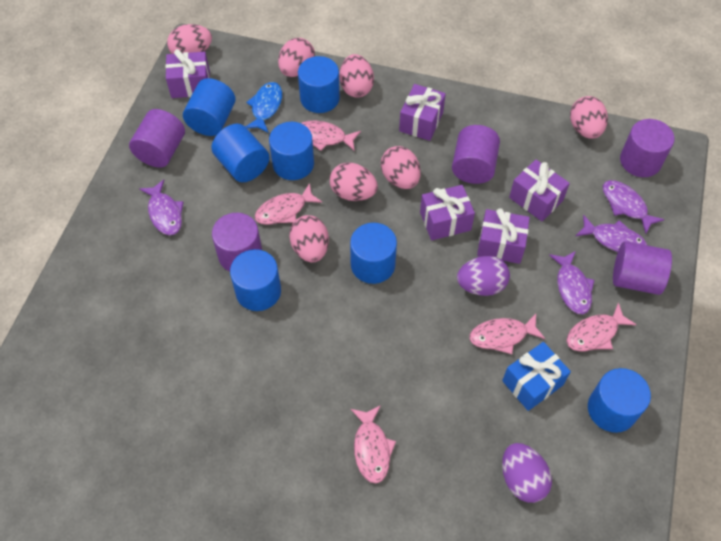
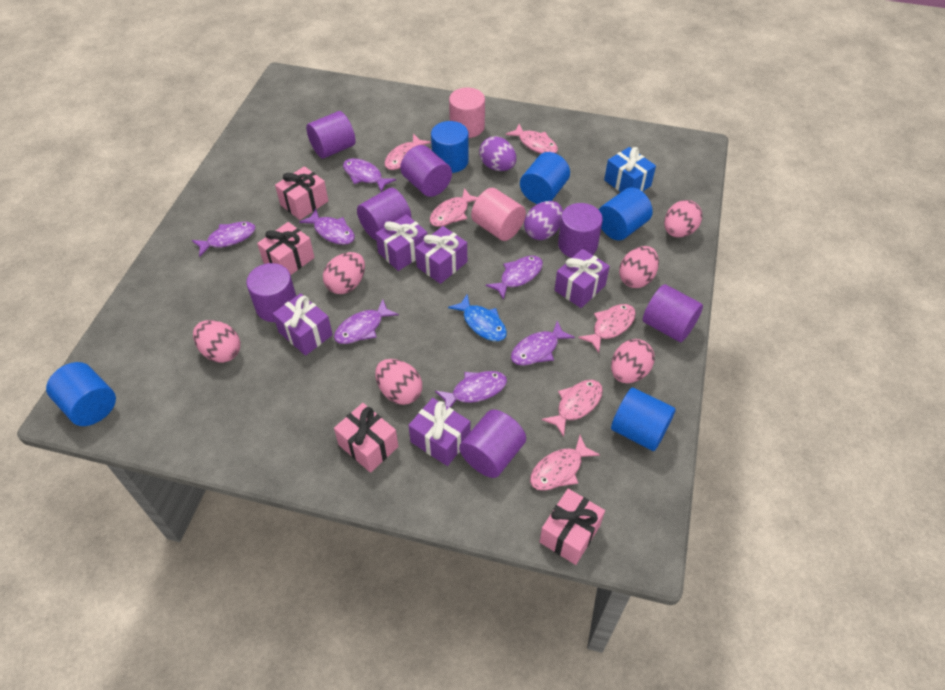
blue cylinder: 7 -> 5
pink cylinder: 0 -> 2
pink egg: 7 -> 6
pink fish: 5 -> 6
pink gift: 0 -> 4
purple cylinder: 5 -> 7
purple fish: 4 -> 7

